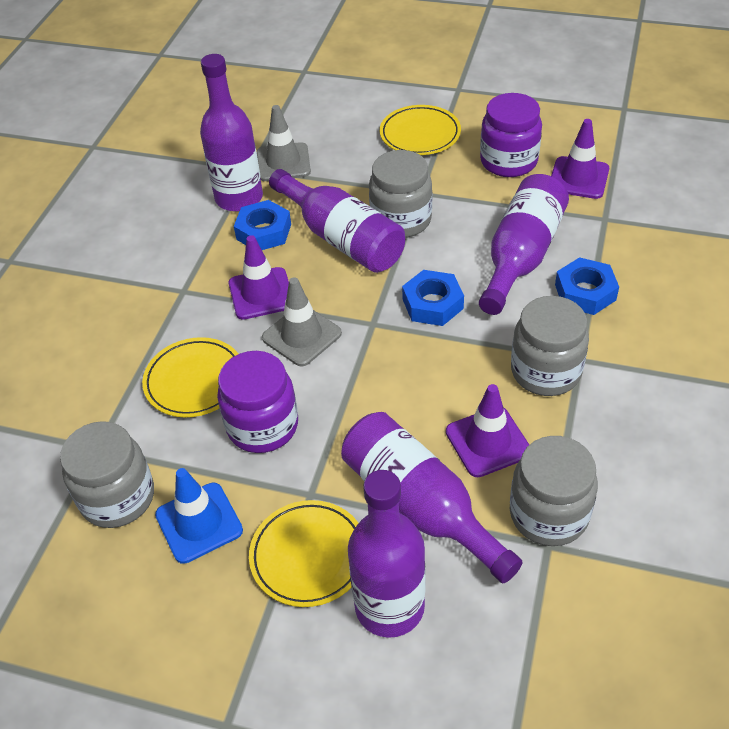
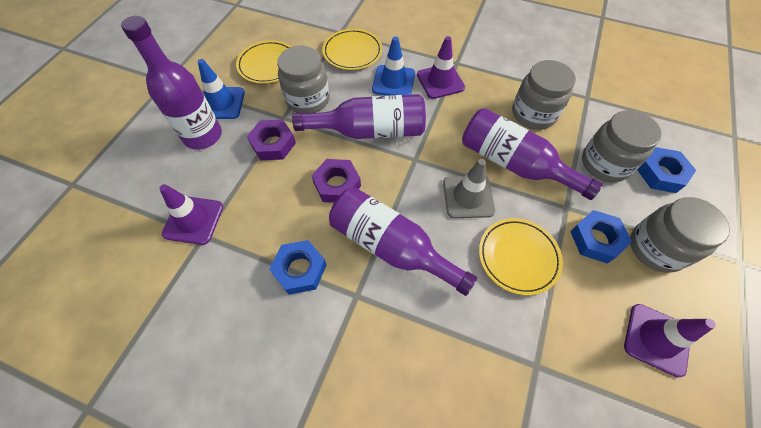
blue traffic cone: 1 -> 2
grey traffic cone: 2 -> 1
purple bottle: 5 -> 4
purple jar: 2 -> 0
purple nut: 0 -> 2

